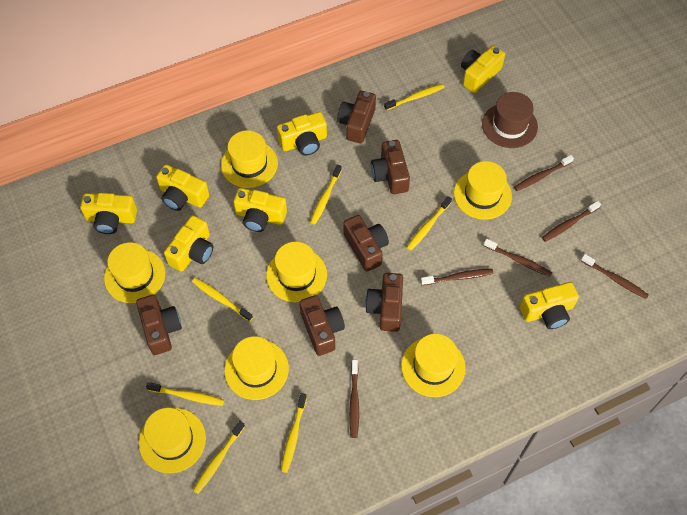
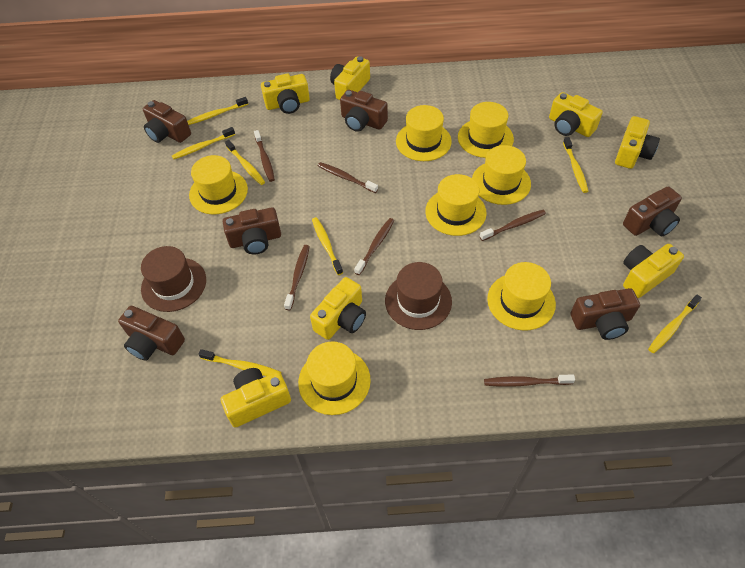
brown hat: 1 -> 2

